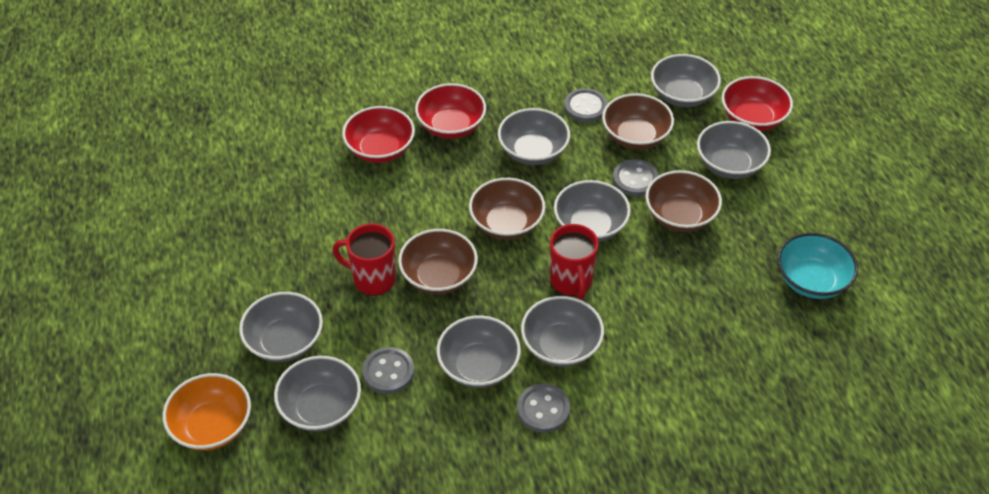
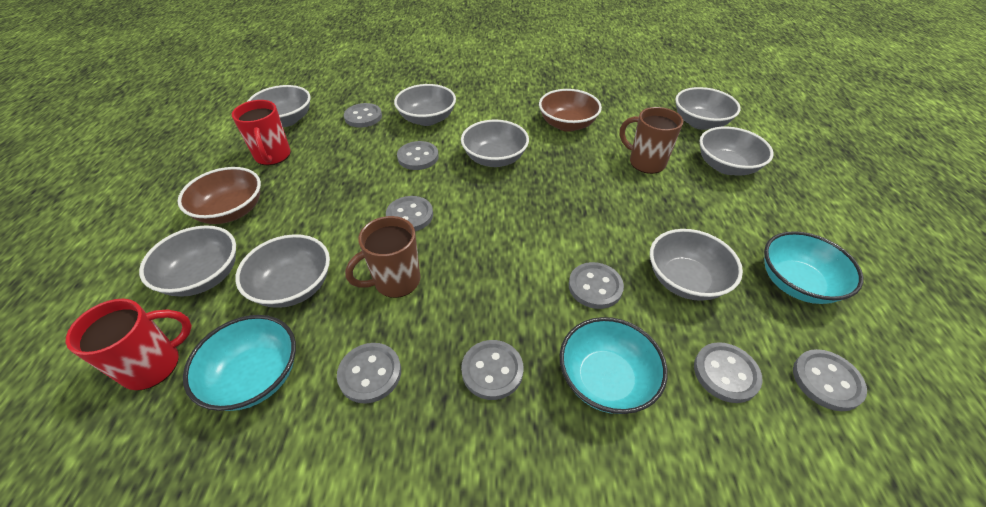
brown bowl: 4 -> 2
brown mug: 0 -> 2
grey button: 4 -> 8
orange bowl: 1 -> 0
red bowl: 3 -> 0
turquoise bowl: 1 -> 3

